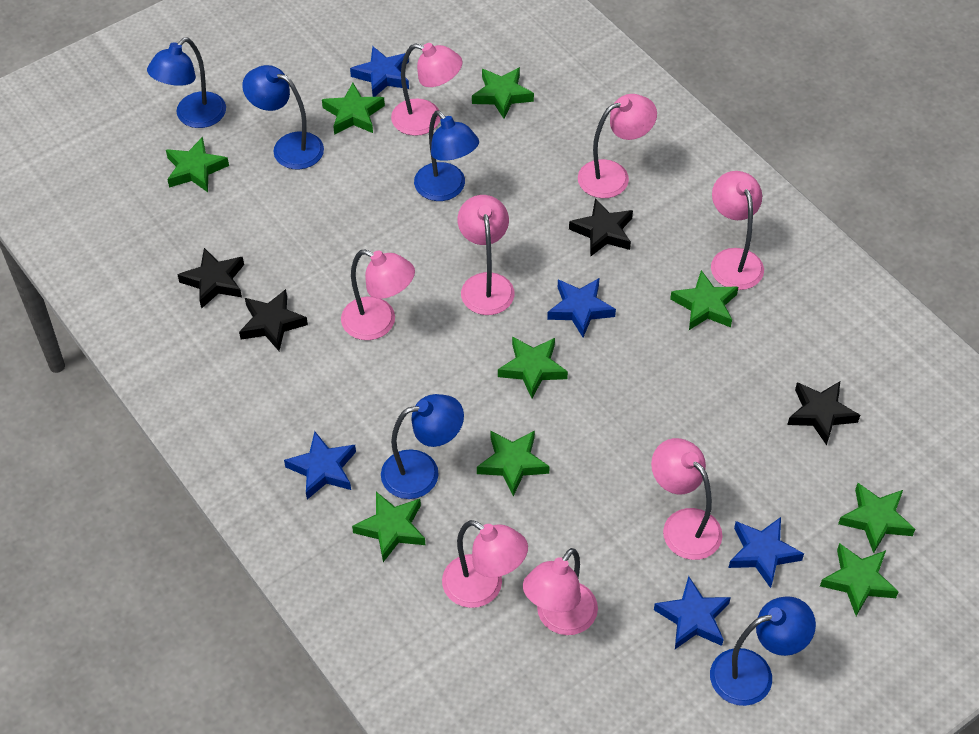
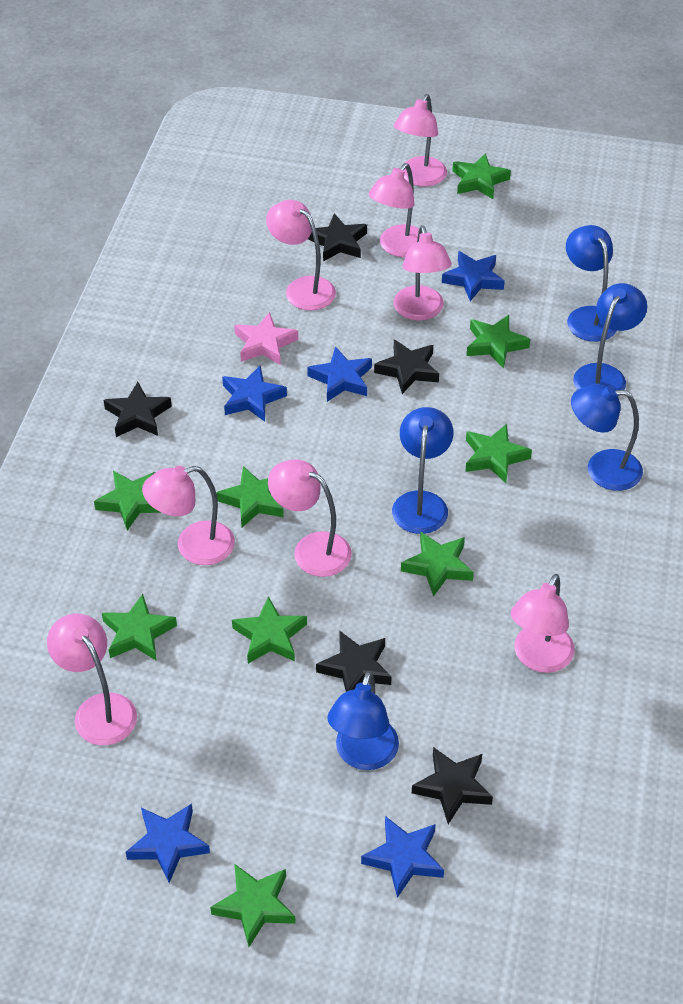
black star: 4 -> 5
pink star: 0 -> 1

